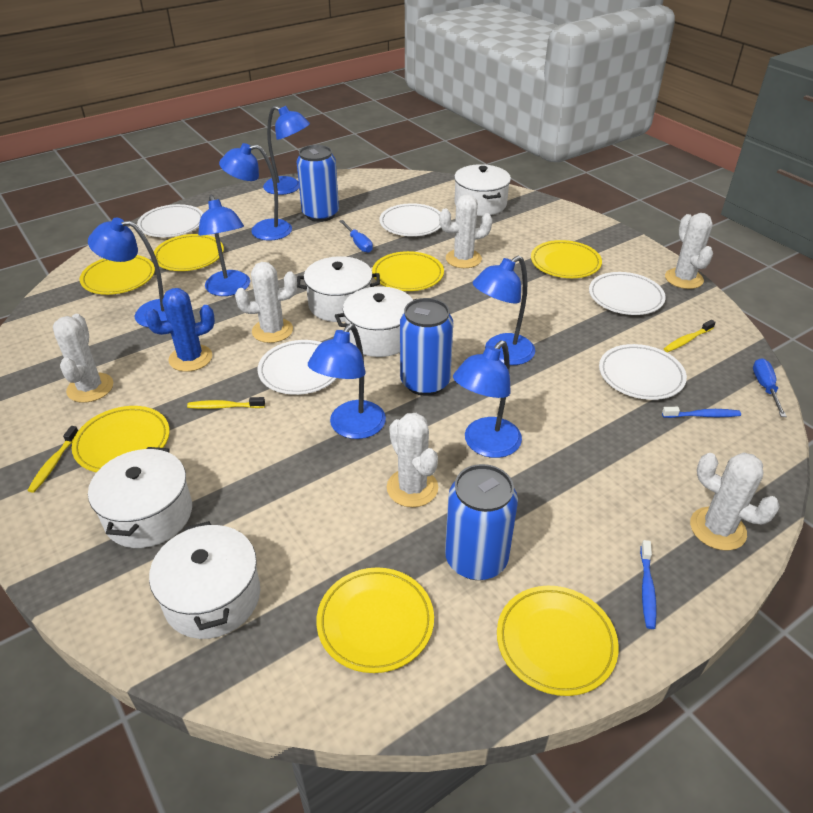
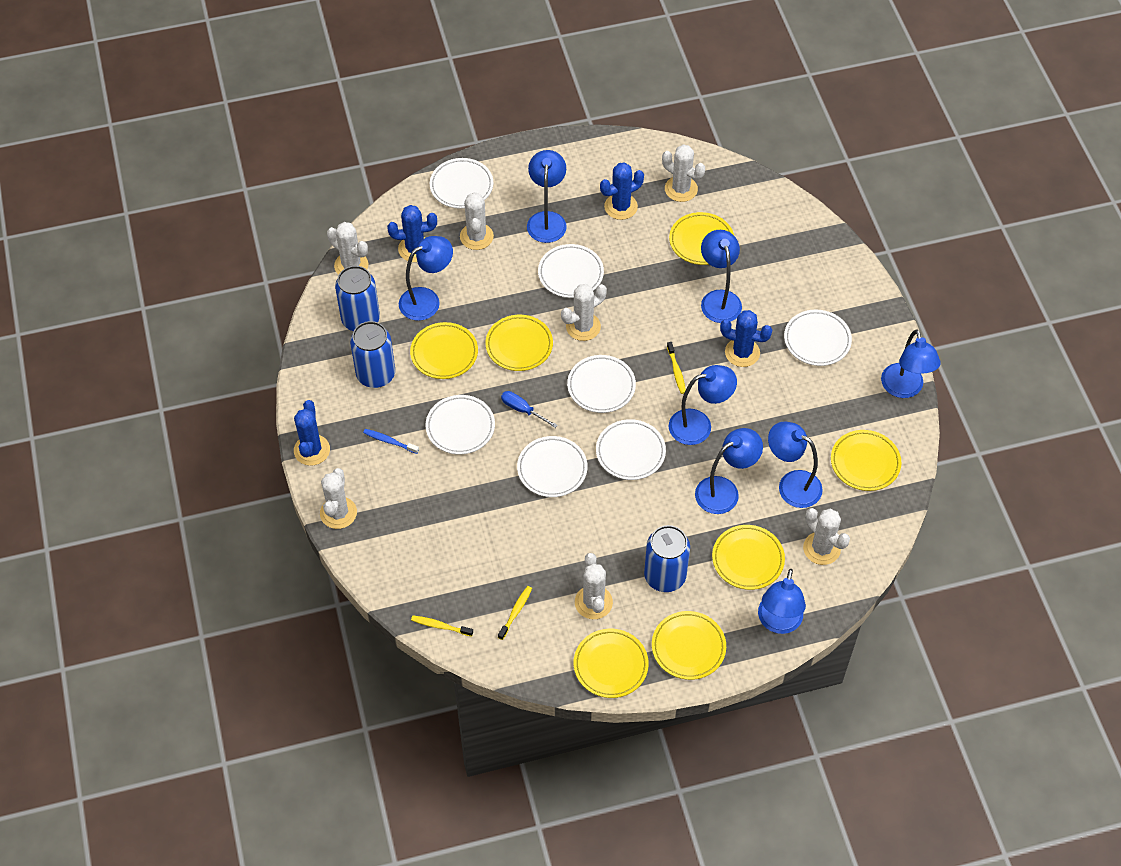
blue cactus: 1 -> 4
blue lamp: 7 -> 8
blue screwdriver: 2 -> 1
blue toothbrush: 2 -> 1
white cactus: 6 -> 7
white plate: 5 -> 7
white pot: 5 -> 0

